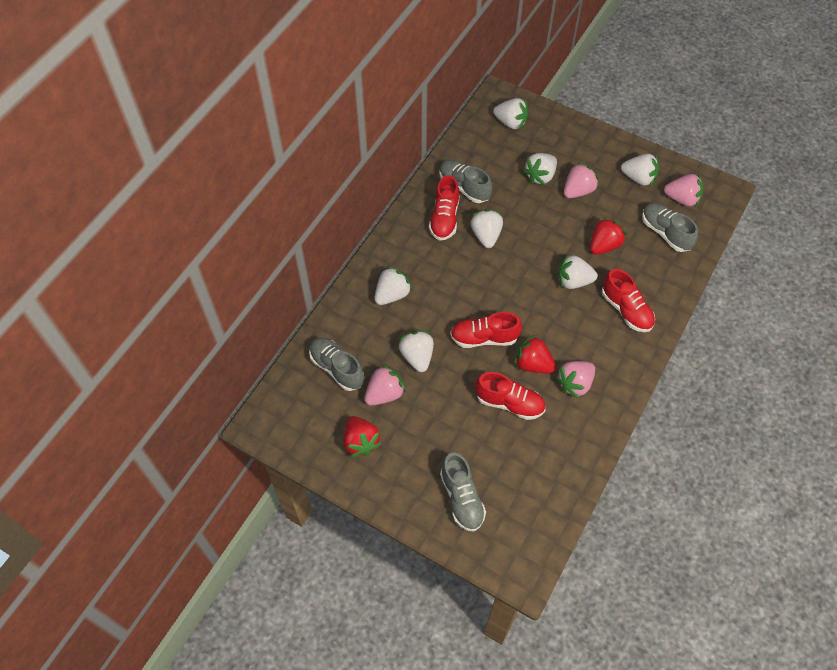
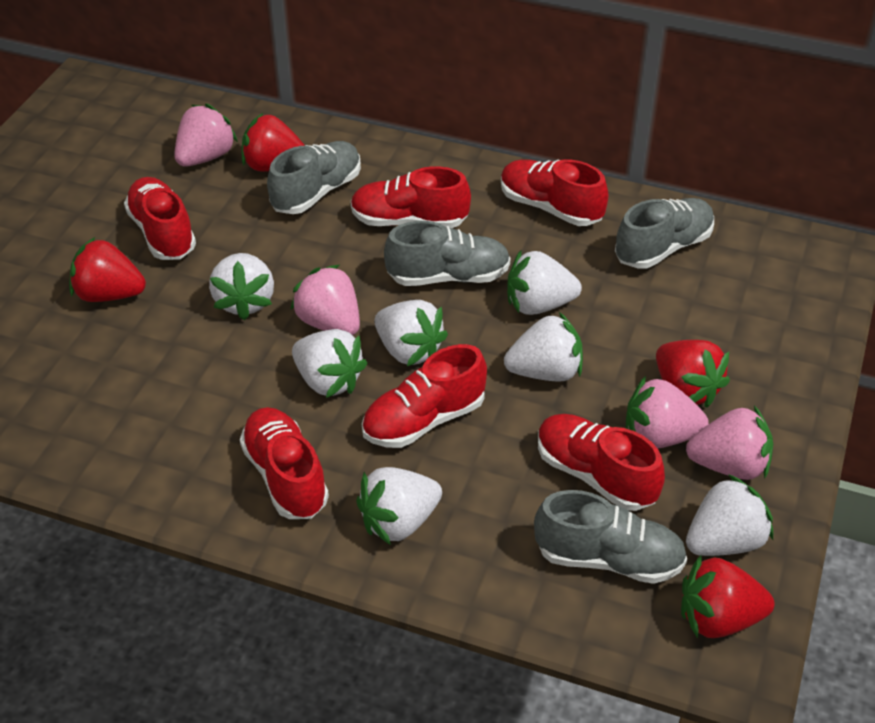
red shoe: 4 -> 6
red strawberry: 3 -> 4

